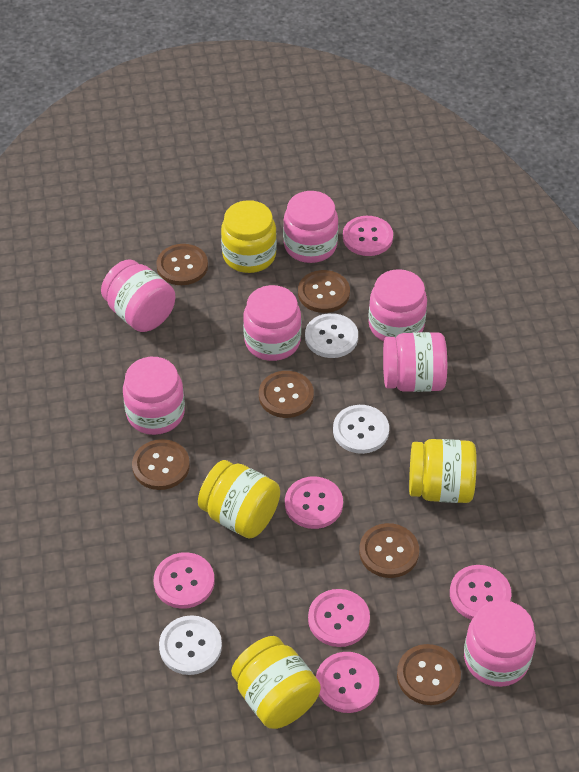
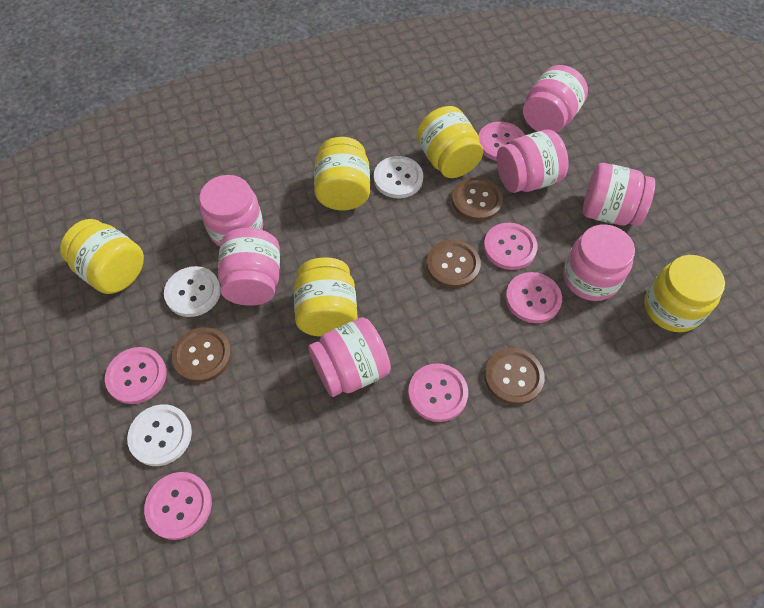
brown button: 6 -> 4
yellow jar: 4 -> 5

